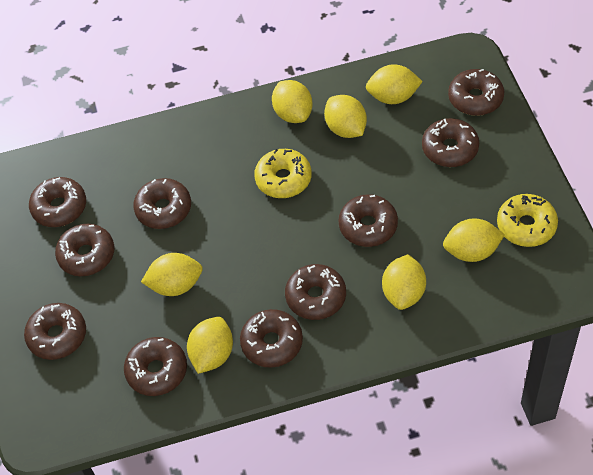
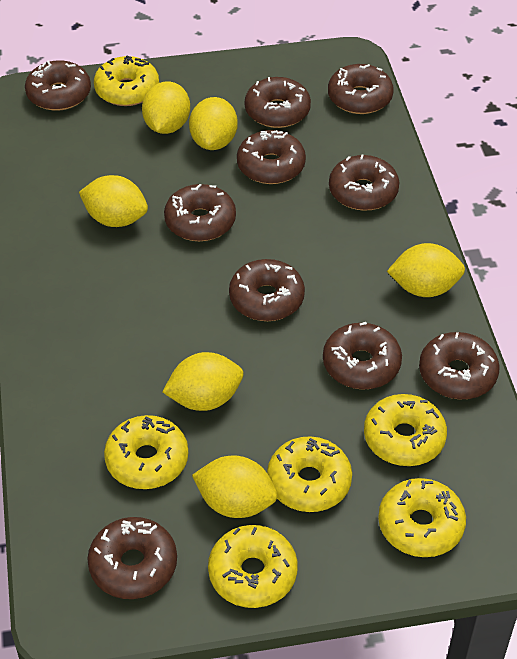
yellow donut: 2 -> 6
yellow lemon: 7 -> 6

